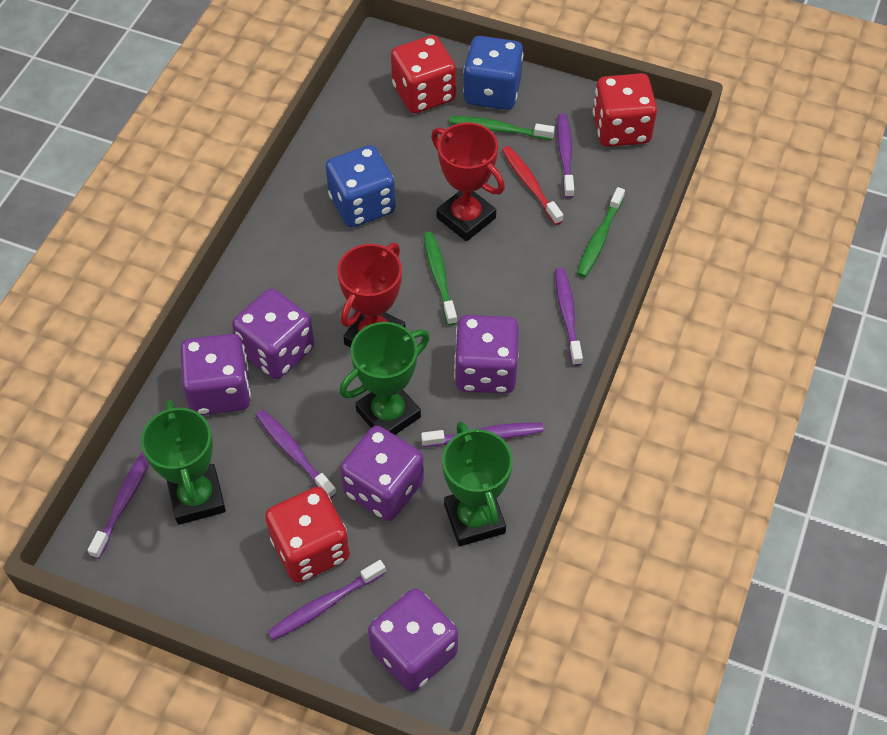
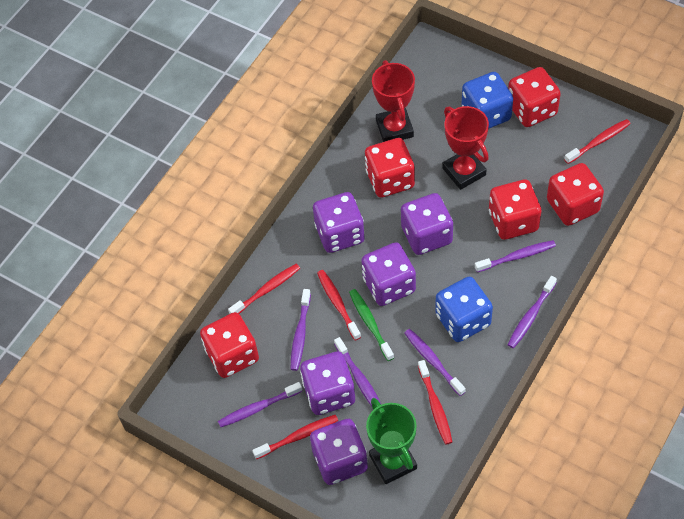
green toothbrush: 3 -> 1
green trophy: 3 -> 1
red dice: 3 -> 5
red toothbrush: 1 -> 5

